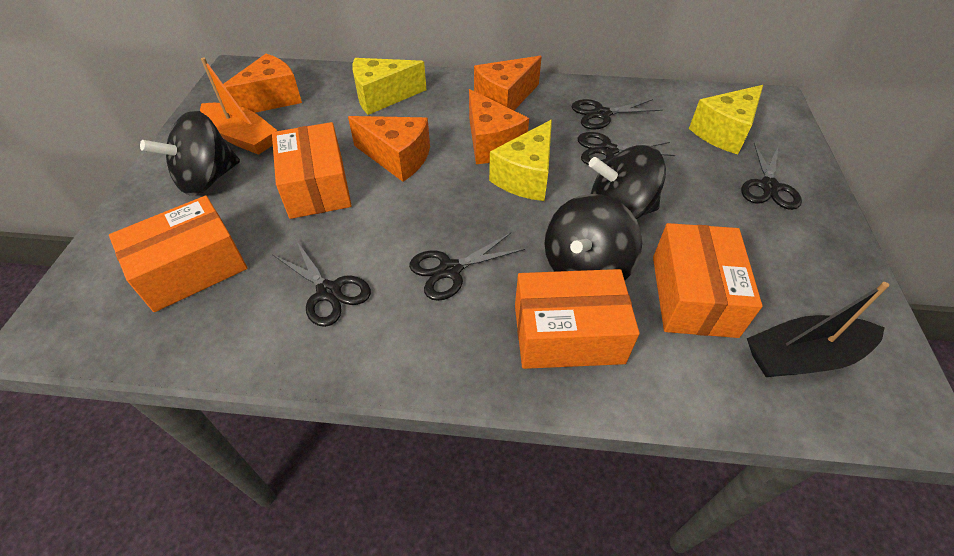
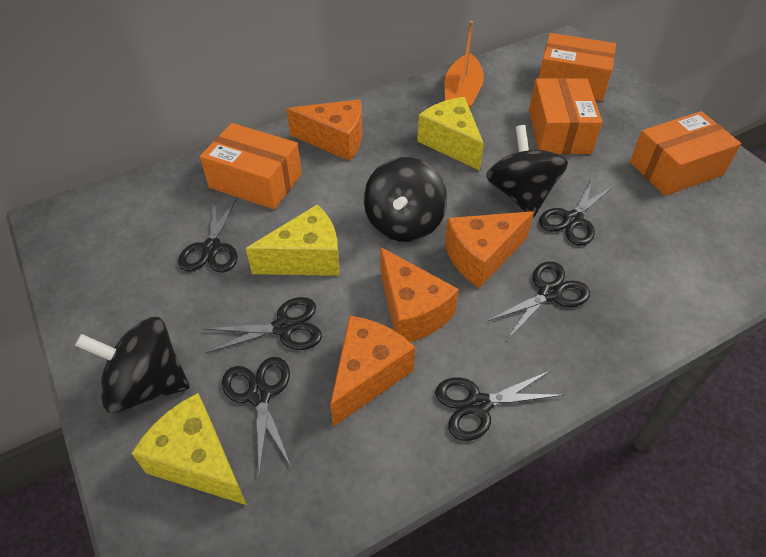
black boat: 1 -> 0
black scissors: 5 -> 6

